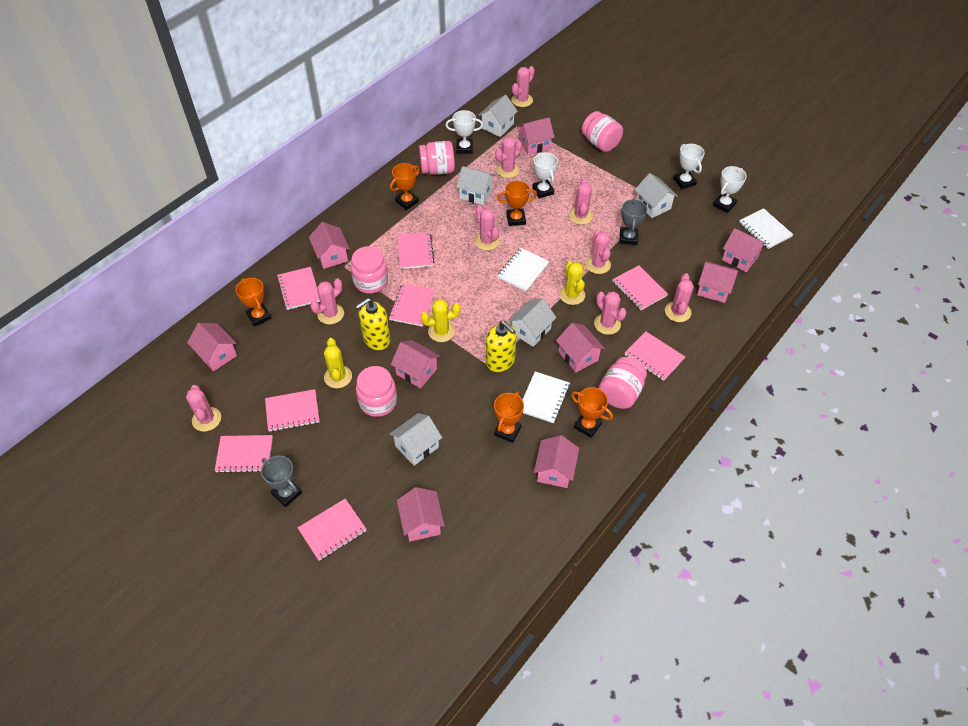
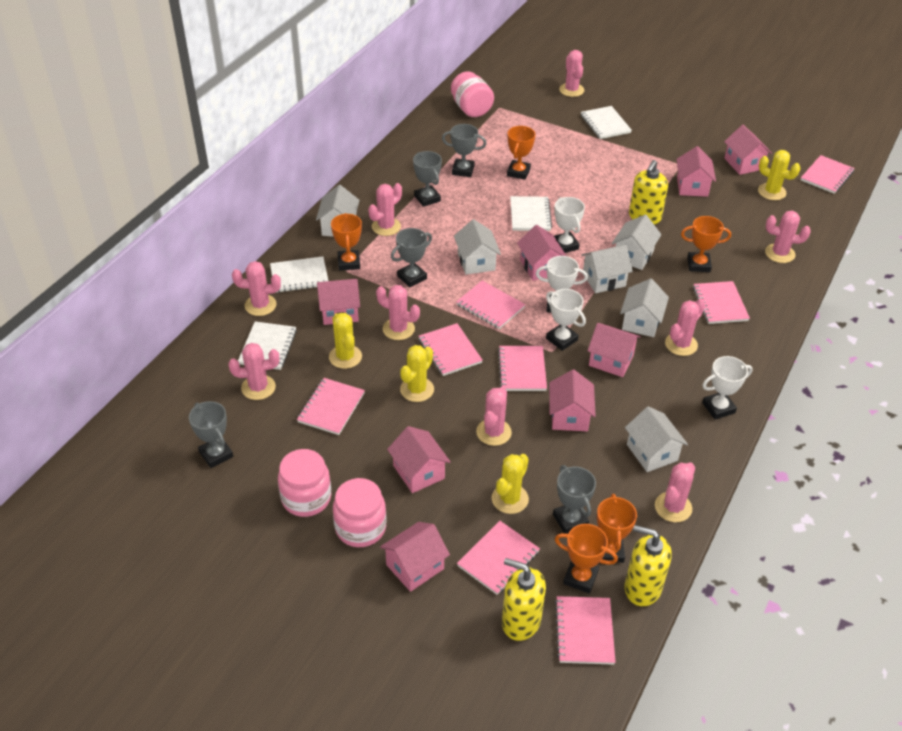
grey trophy: 2 -> 5
pink house: 9 -> 8
pink jar: 5 -> 3
white house: 5 -> 6
white notebook: 3 -> 4
yellow cactus: 3 -> 4
yellow soap dispenser: 2 -> 3

